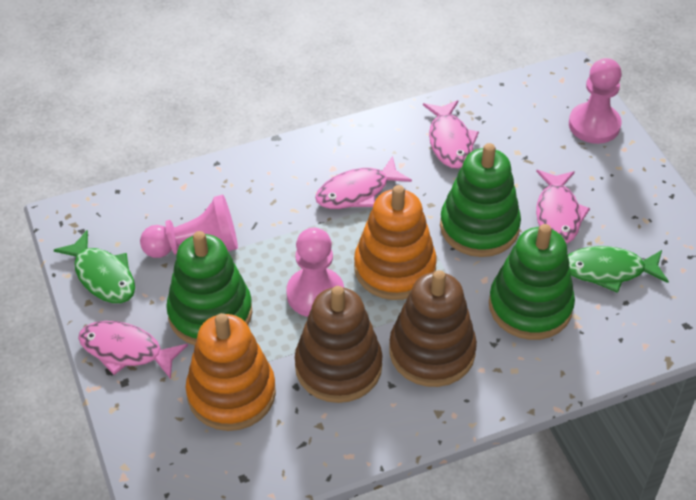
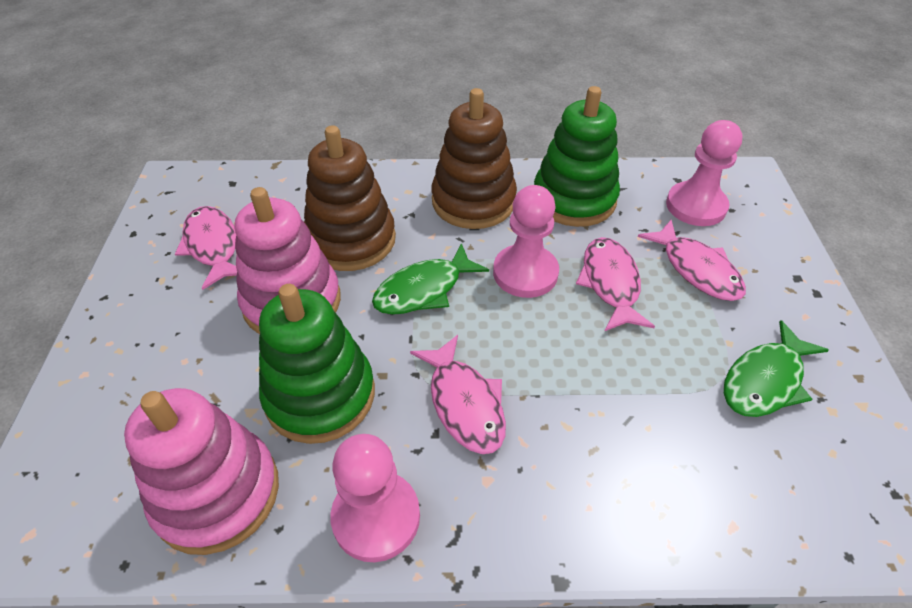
green stacking toy: 3 -> 2
orange stacking toy: 2 -> 0
pink stacking toy: 0 -> 2

